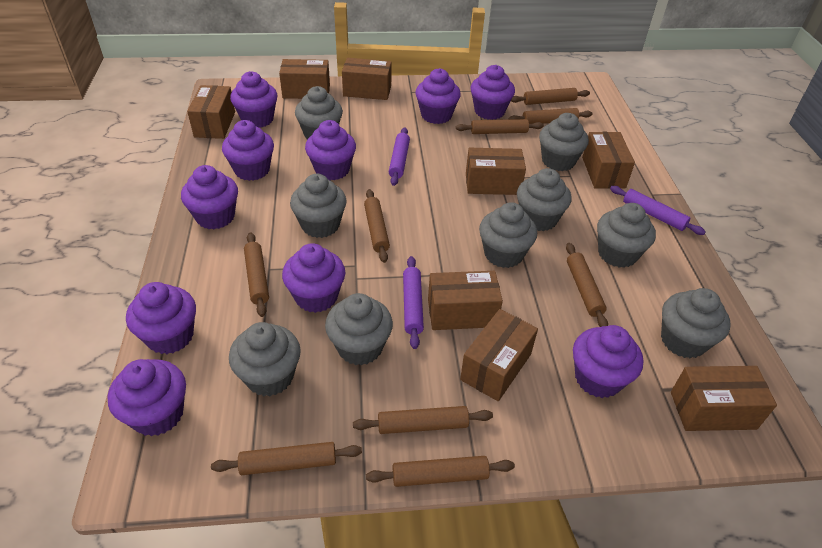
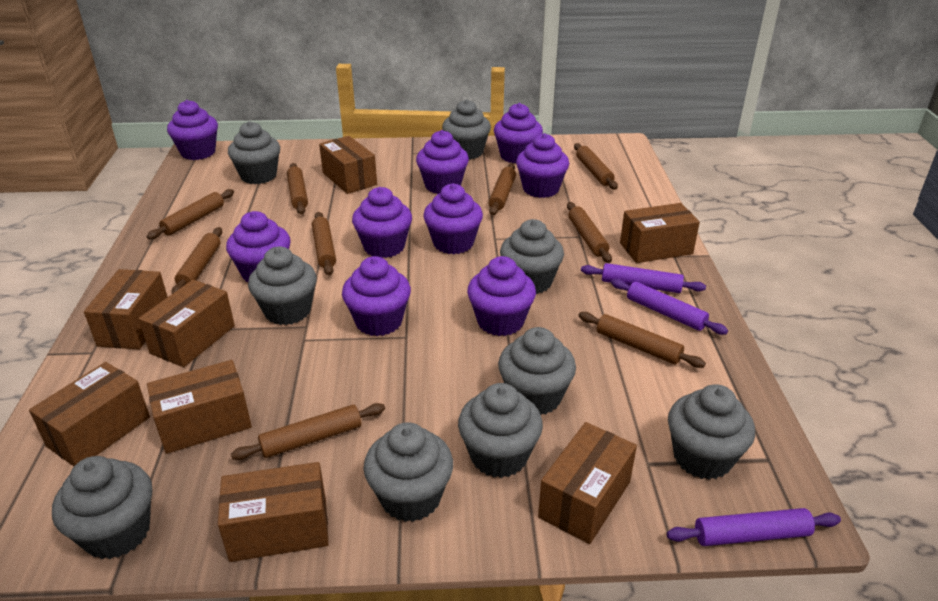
purple cupcake: 10 -> 9

